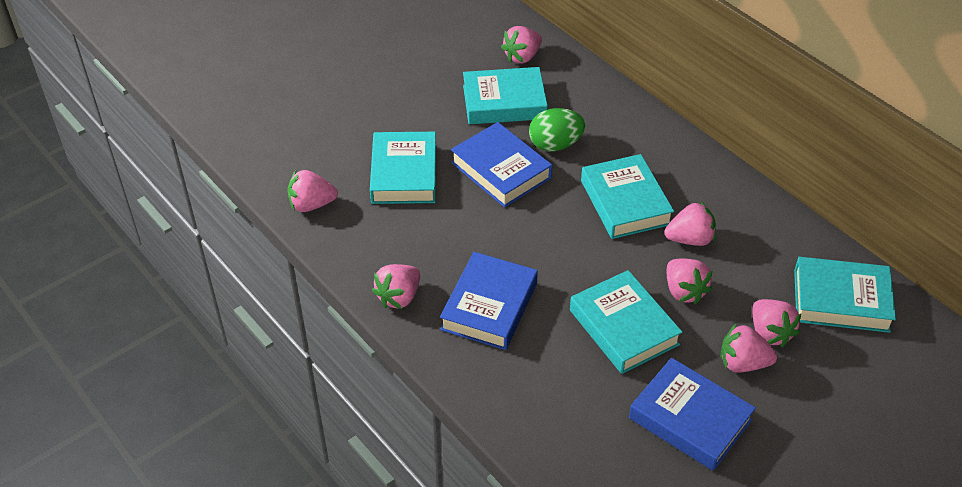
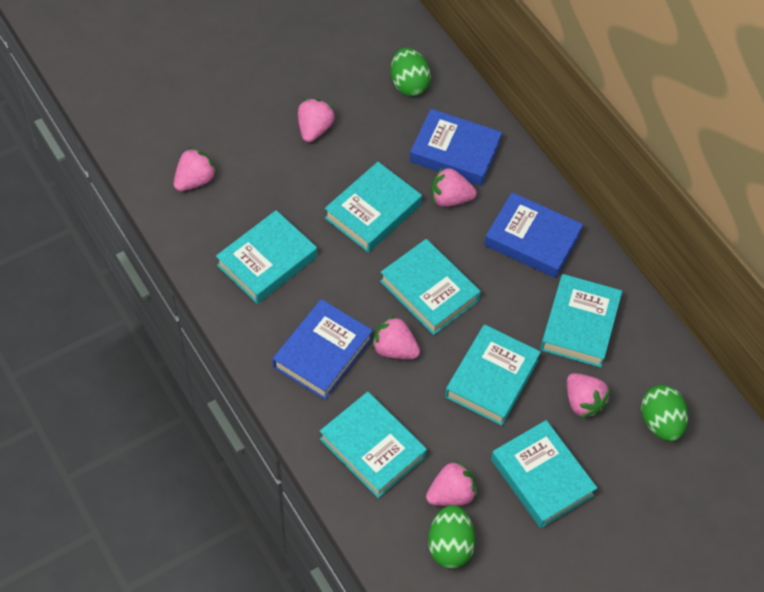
green egg: 1 -> 3
pink strawberry: 7 -> 6
turquoise book: 5 -> 7

